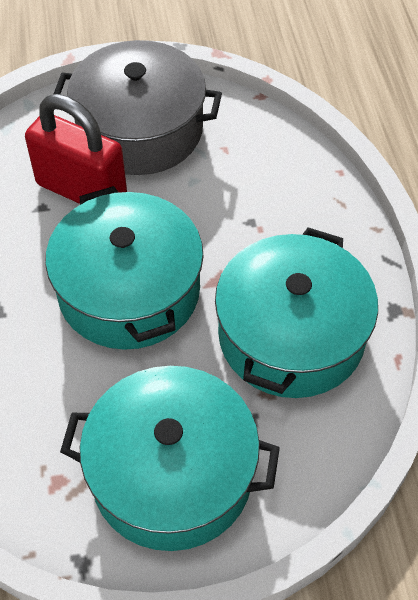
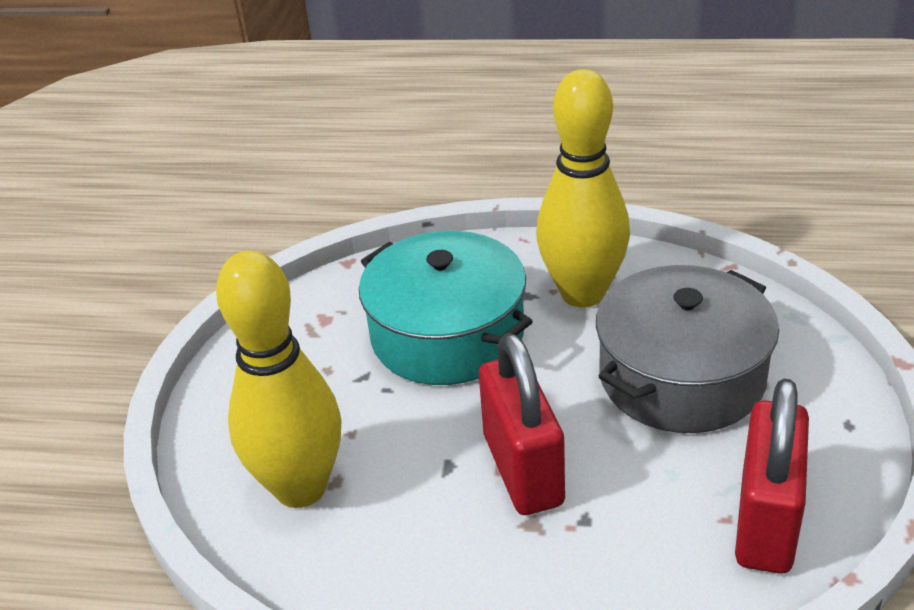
red padlock: 1 -> 2
turquoise pot: 3 -> 1
yellow bowling pin: 0 -> 2

